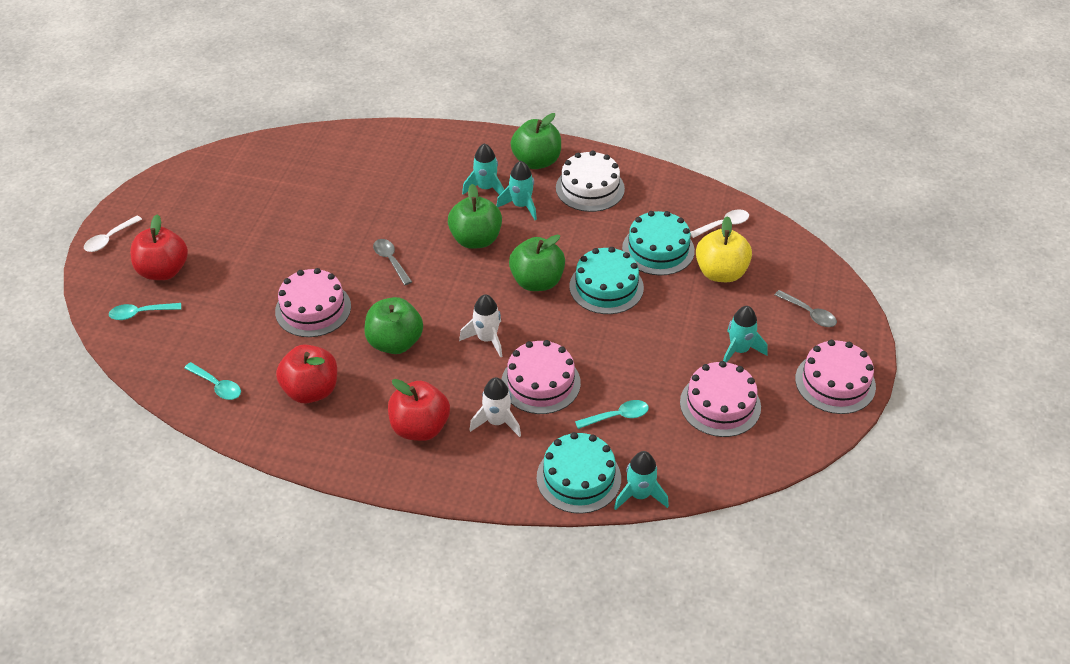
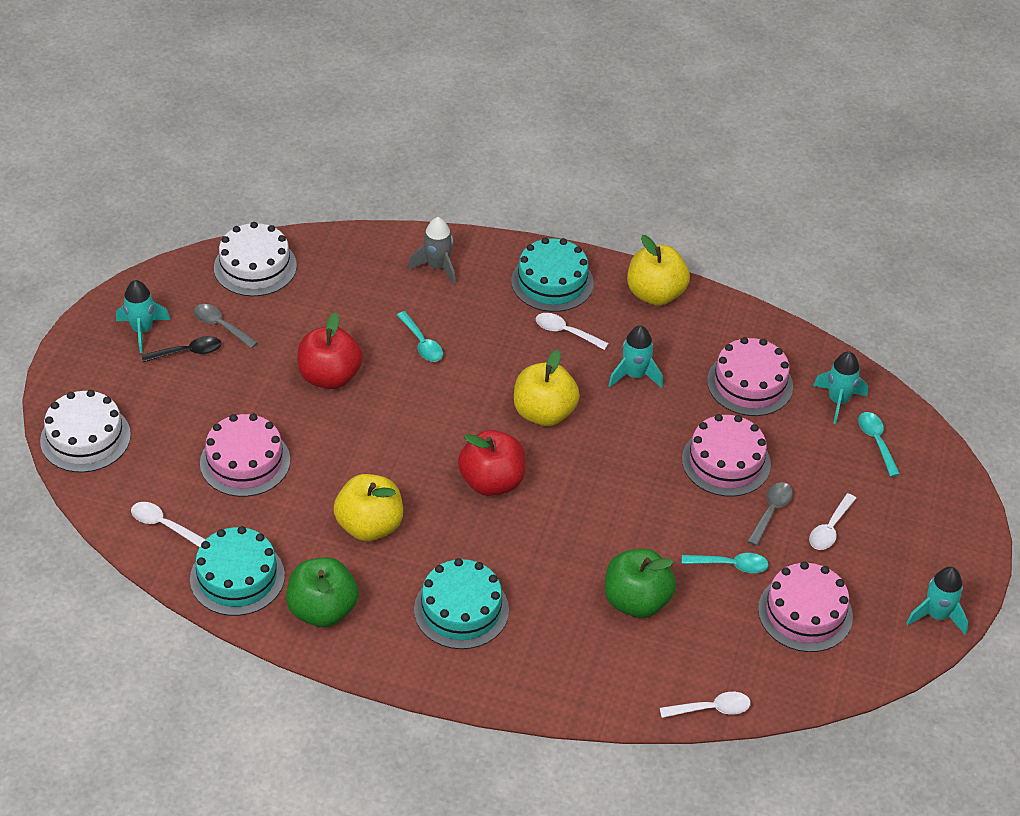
black spoon: 0 -> 1
green apple: 4 -> 2
grey rocket: 0 -> 1
red apple: 3 -> 2
white cake: 1 -> 2
white rocket: 2 -> 0
white spoon: 2 -> 4
yellow apple: 1 -> 3

